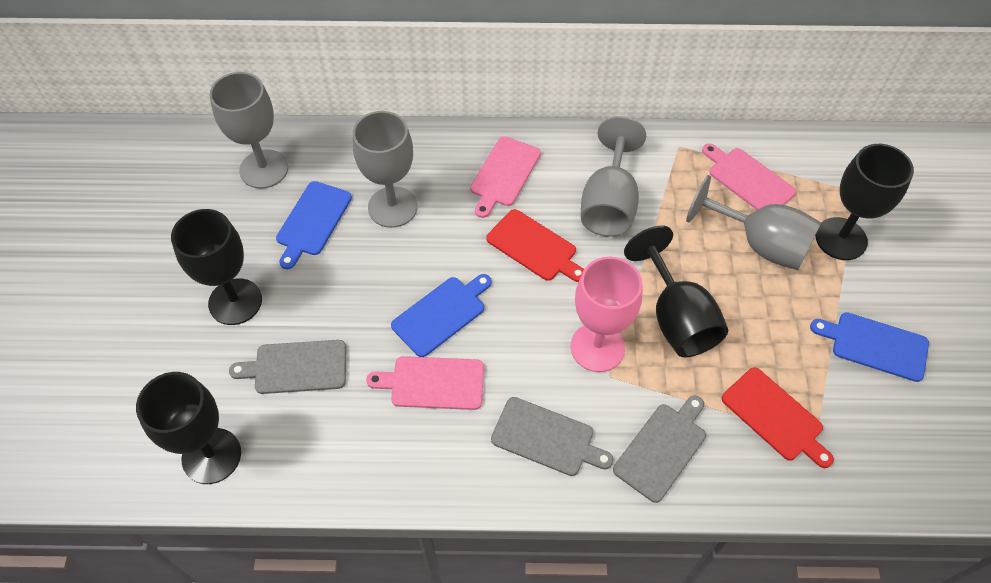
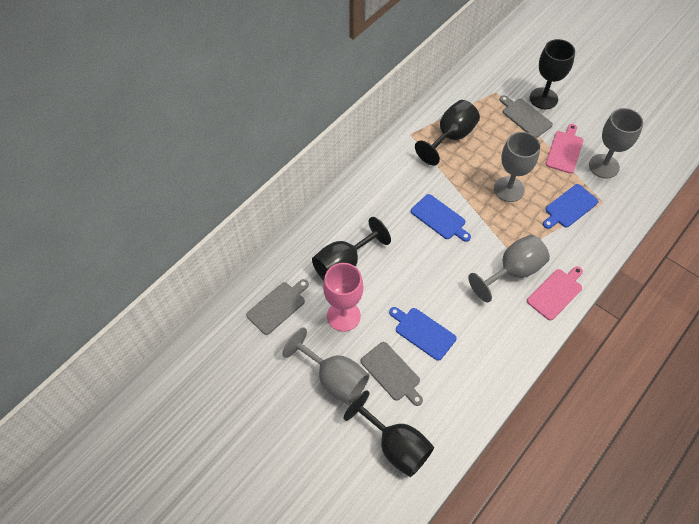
pink cutting board: 3 -> 2
red cutting board: 2 -> 0

